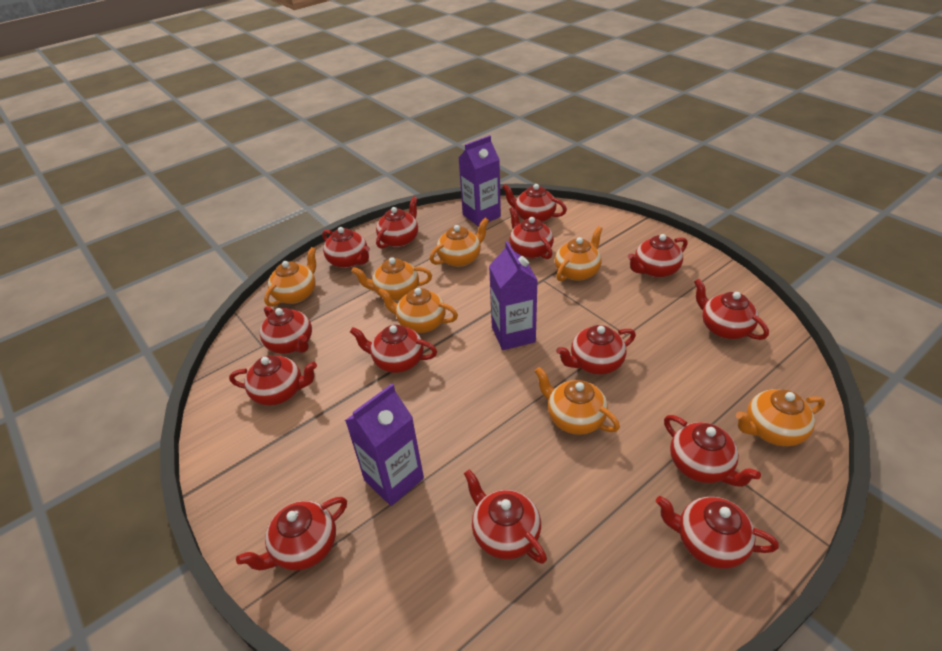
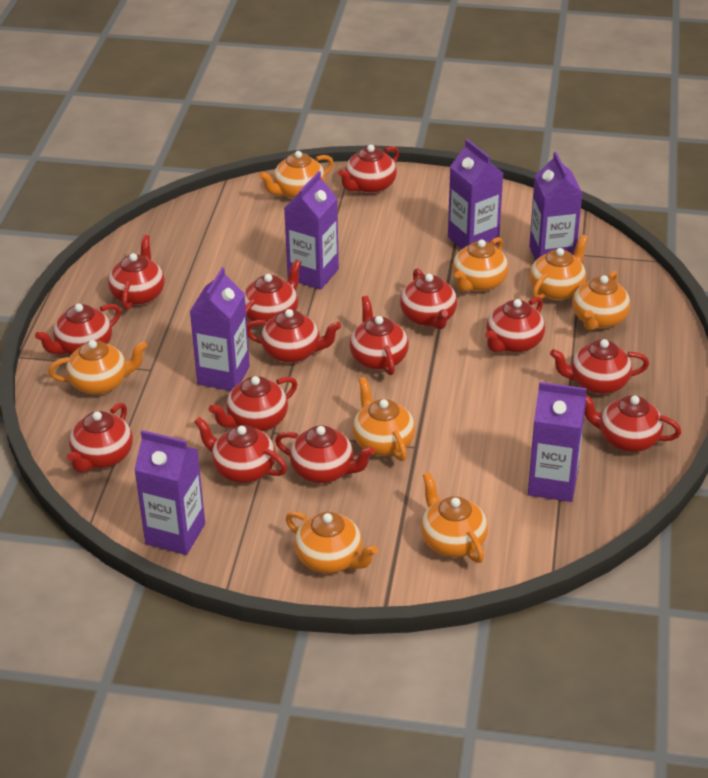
orange teapot: 7 -> 8
purple carton: 3 -> 6

